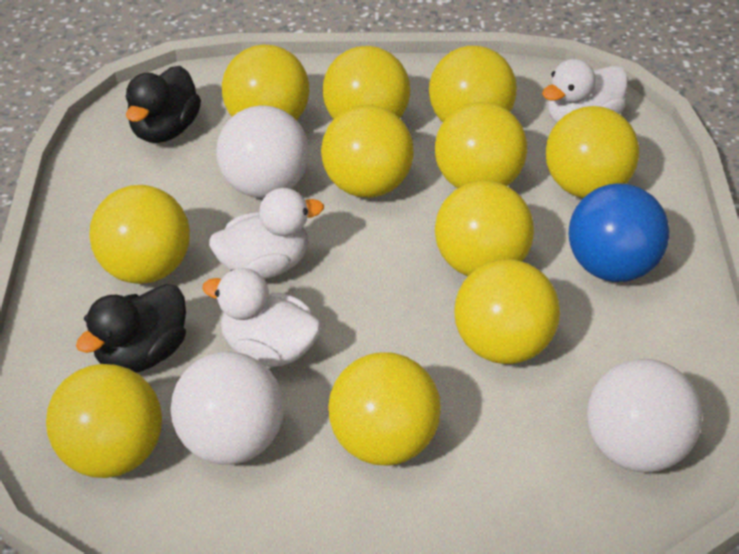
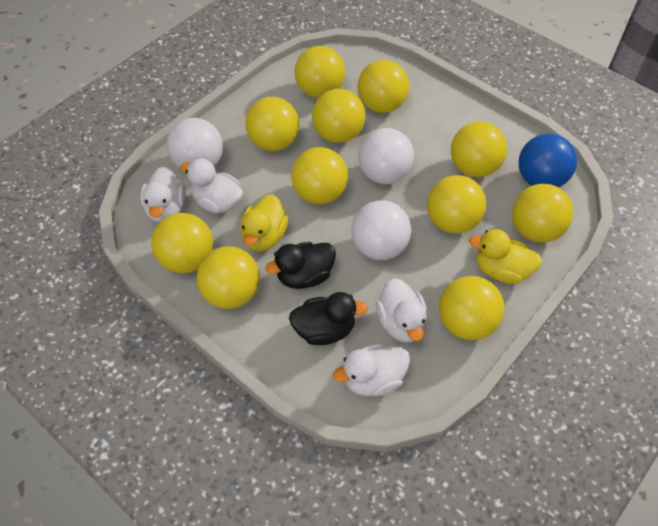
white duck: 3 -> 4
yellow duck: 0 -> 2

